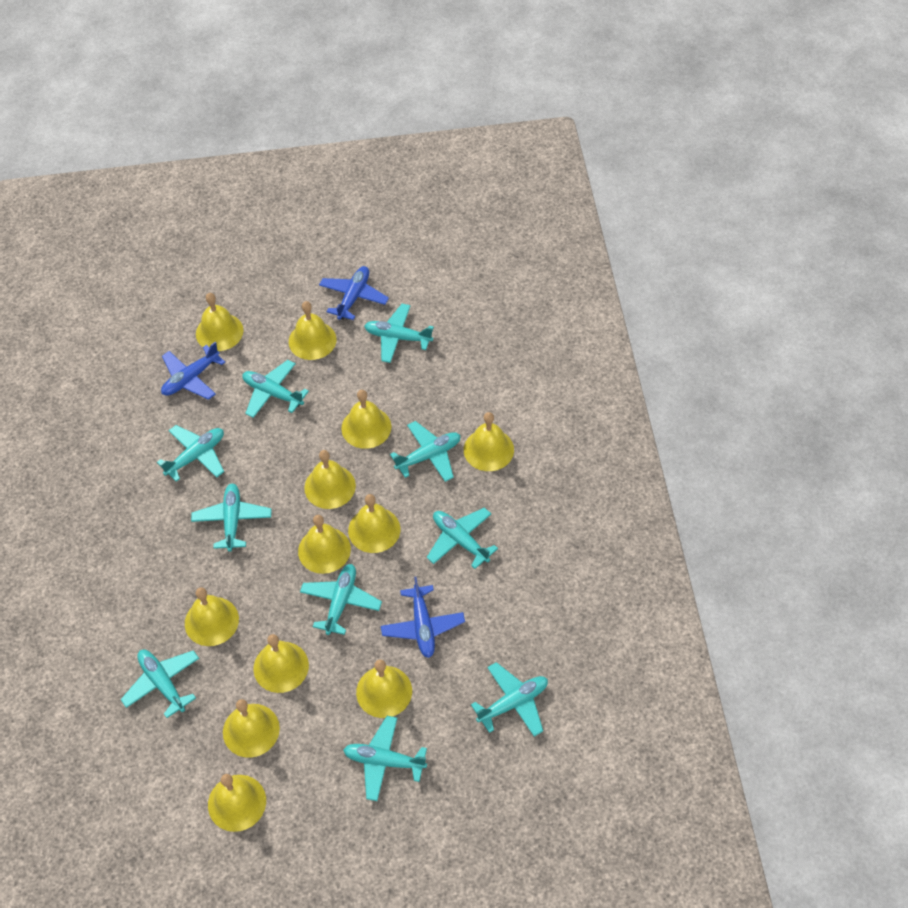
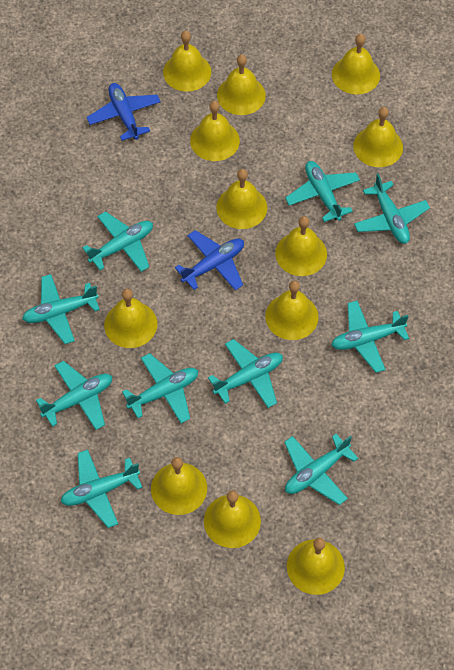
blue plane: 3 -> 2

